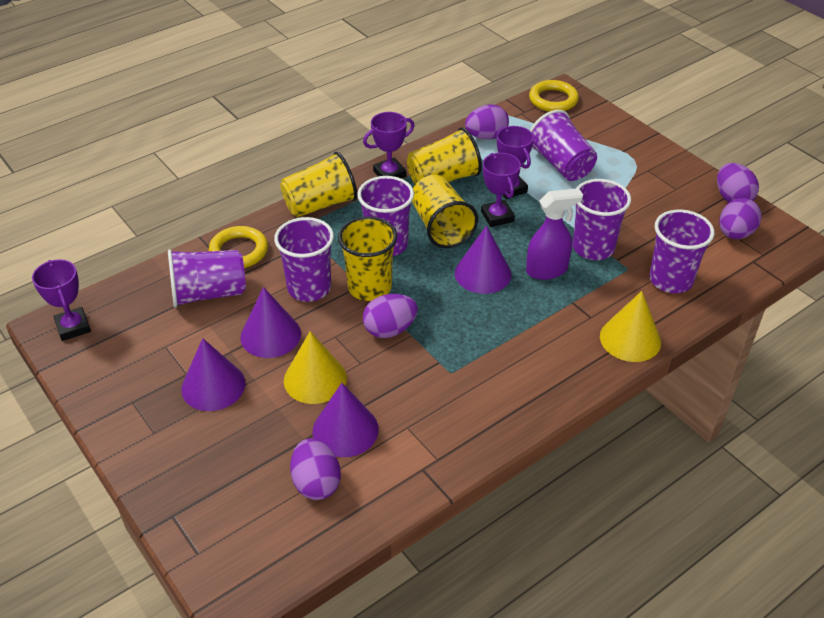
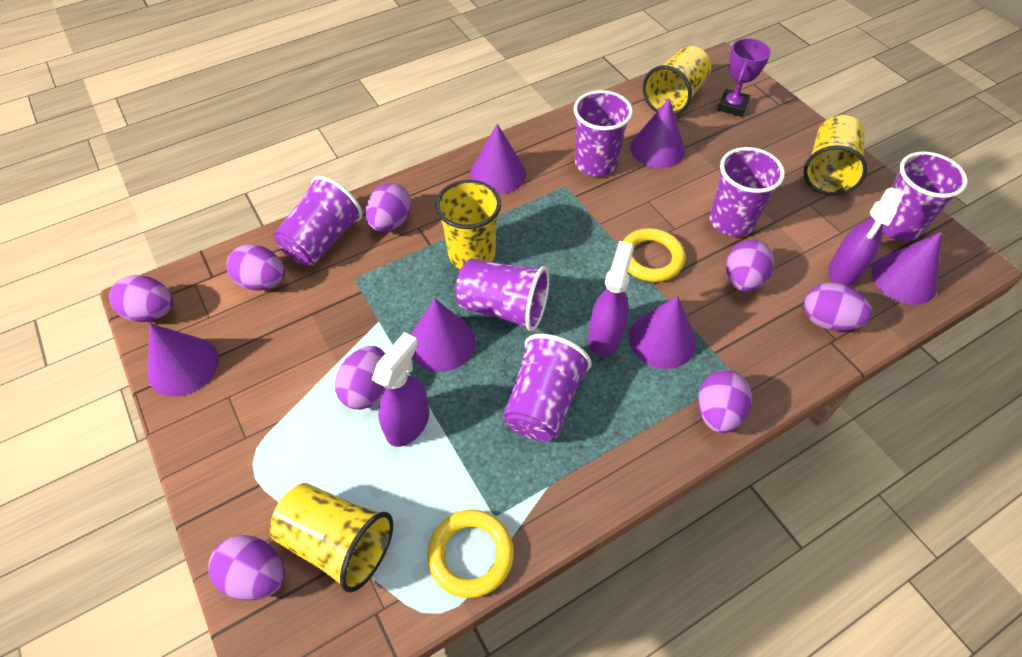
purple cone: 4 -> 6
purple egg: 5 -> 8
purple spray bottle: 1 -> 3
purple trophy: 4 -> 1
yellow cone: 2 -> 0

